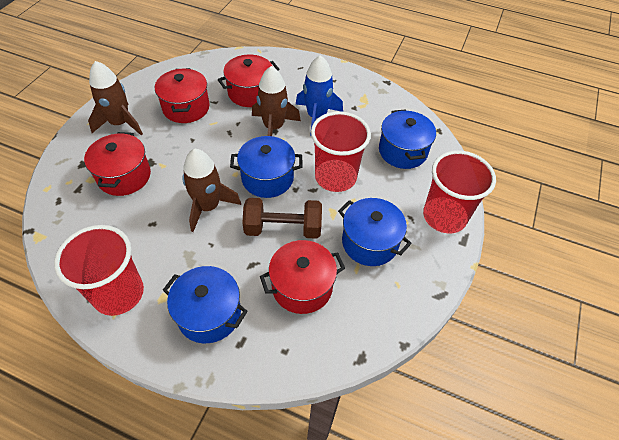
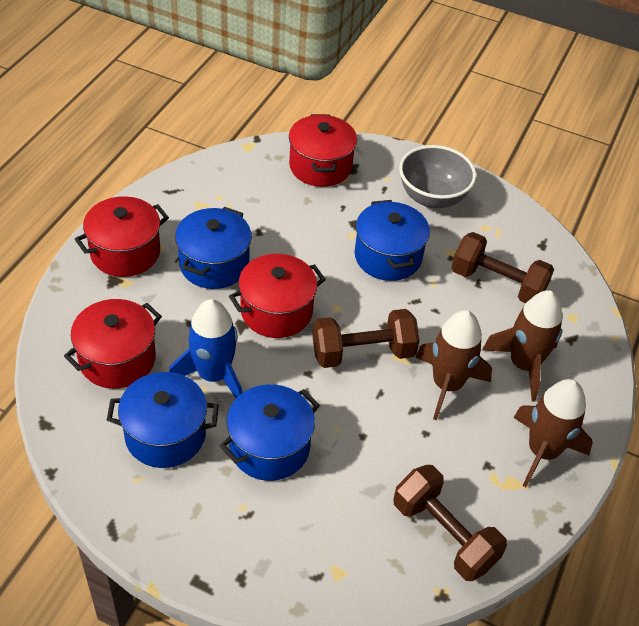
brown dumbbell: 1 -> 3
grey bowl: 0 -> 1
red cup: 3 -> 0

